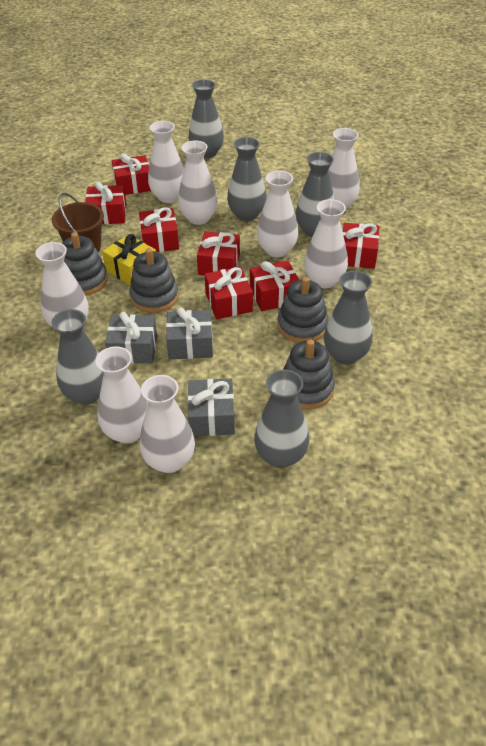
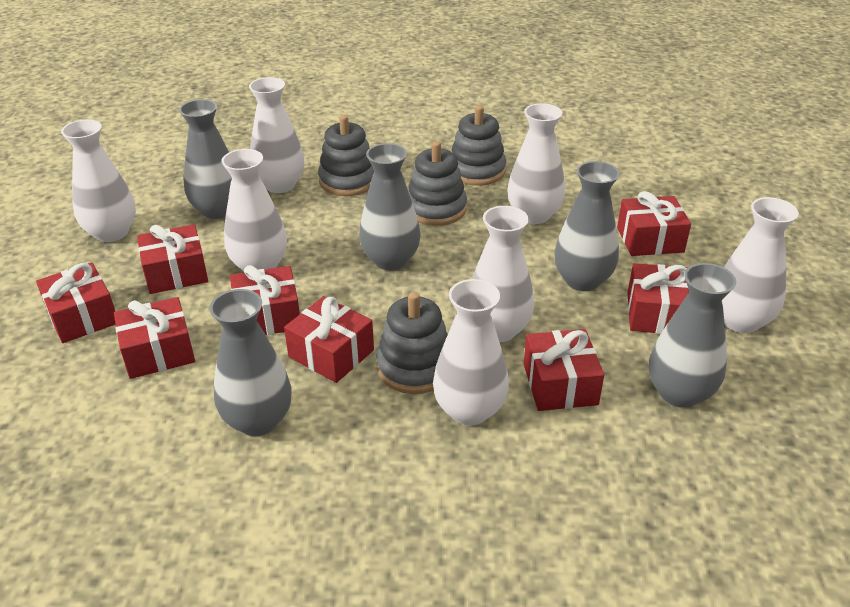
brown bucket: 1 -> 0
grey gift: 3 -> 0
grey vase: 6 -> 5
red gift: 7 -> 8
white vase: 8 -> 7
yellow gift: 1 -> 0

